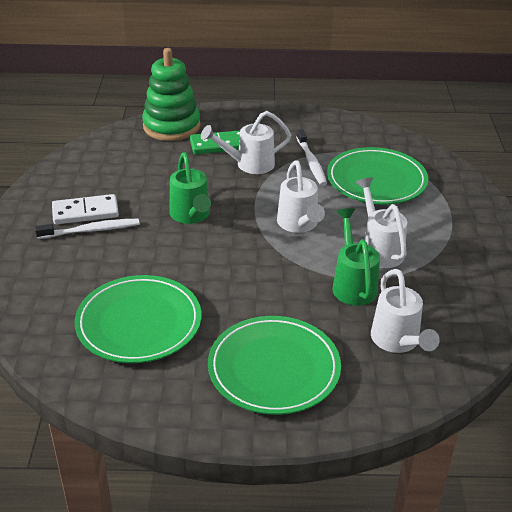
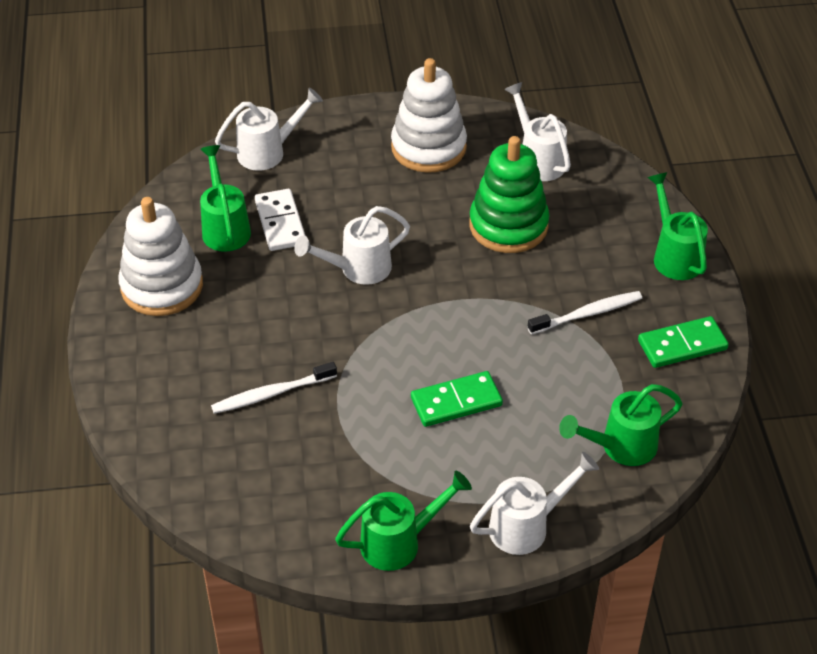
green domino: 1 -> 2
green plate: 3 -> 0
green watering can: 2 -> 4
white stacking toy: 0 -> 2

